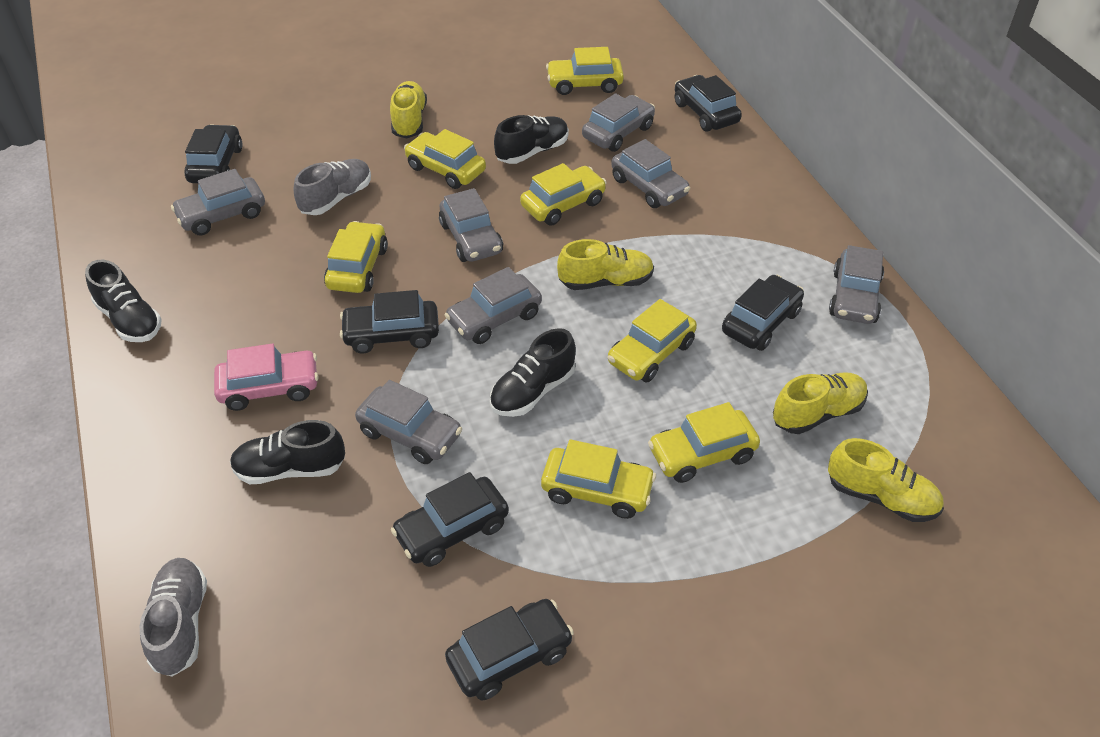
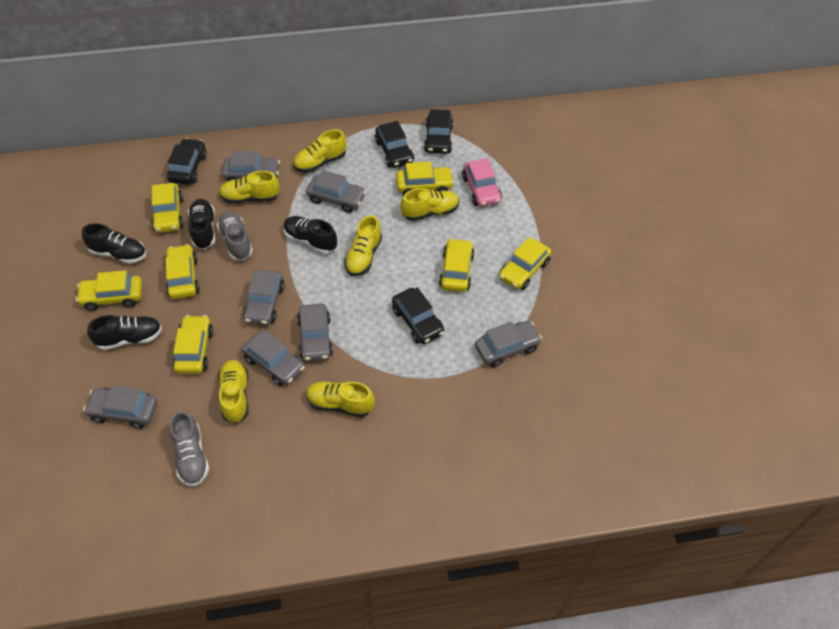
black car: 6 -> 4
yellow shoe: 4 -> 6

